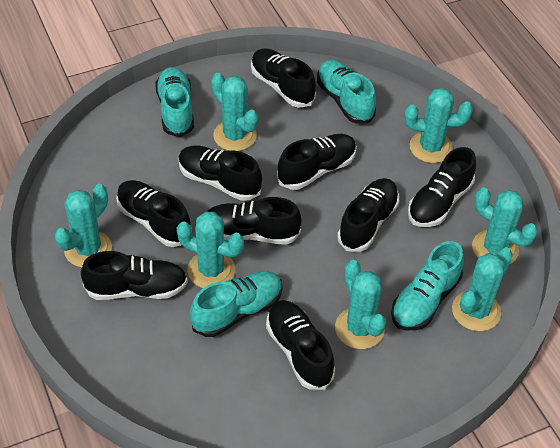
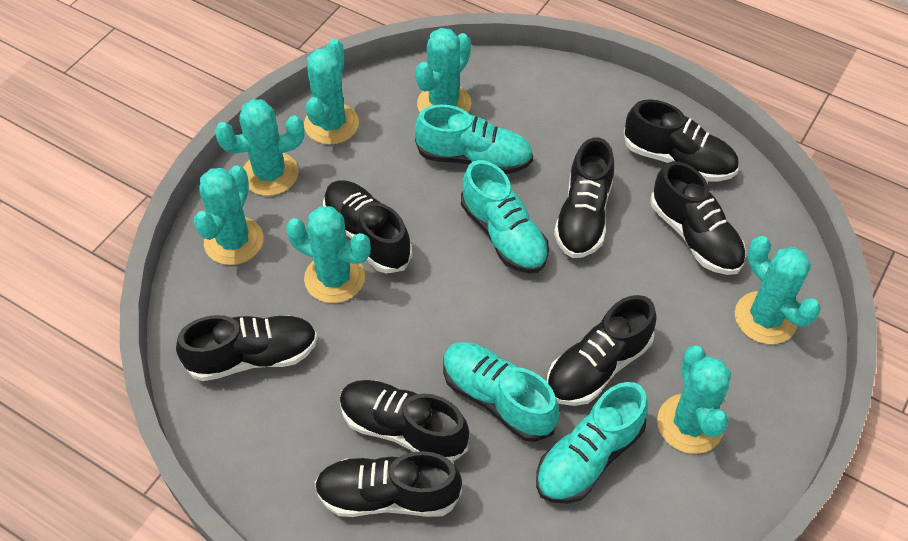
black shoe: 9 -> 8

